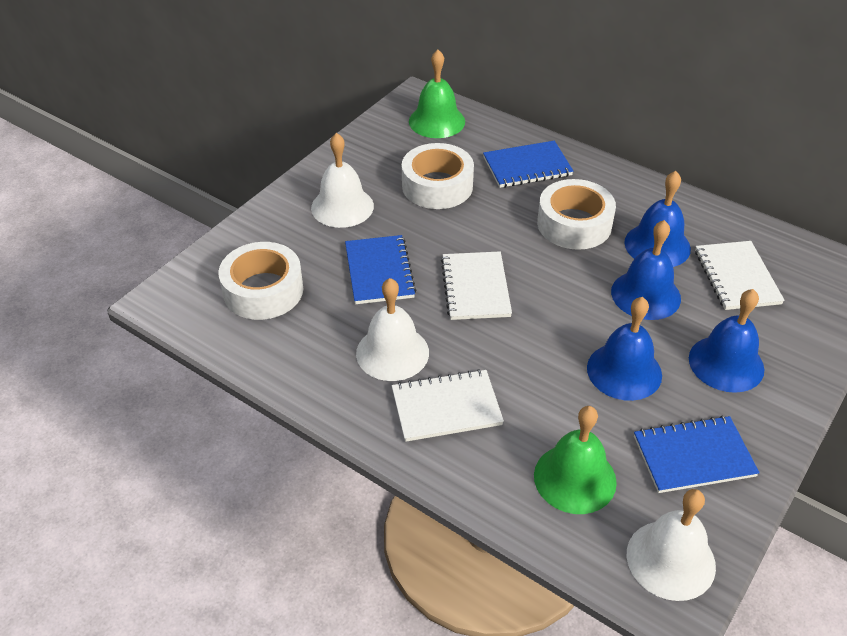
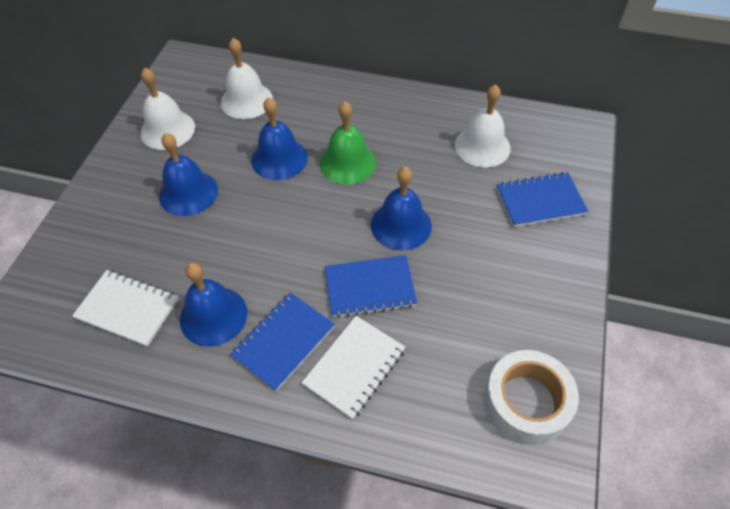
green bell: 2 -> 1
white notebook: 3 -> 2
white tape: 3 -> 1

